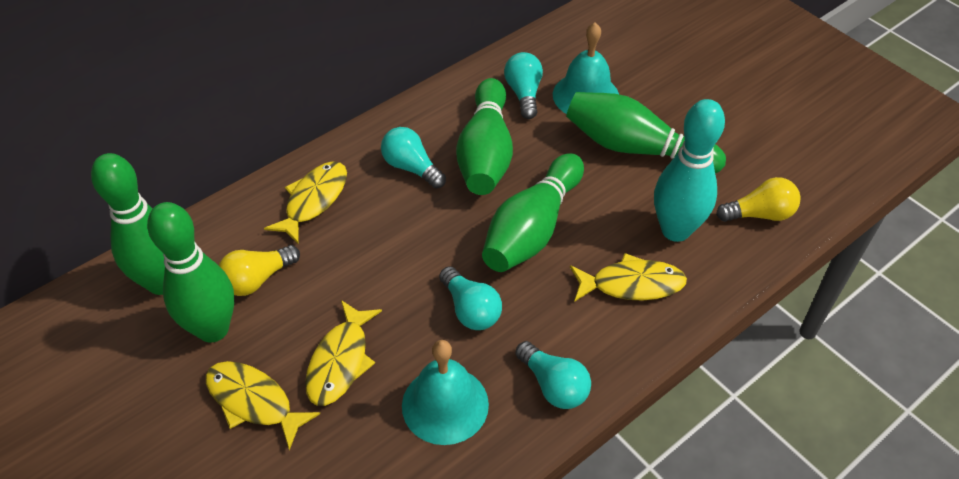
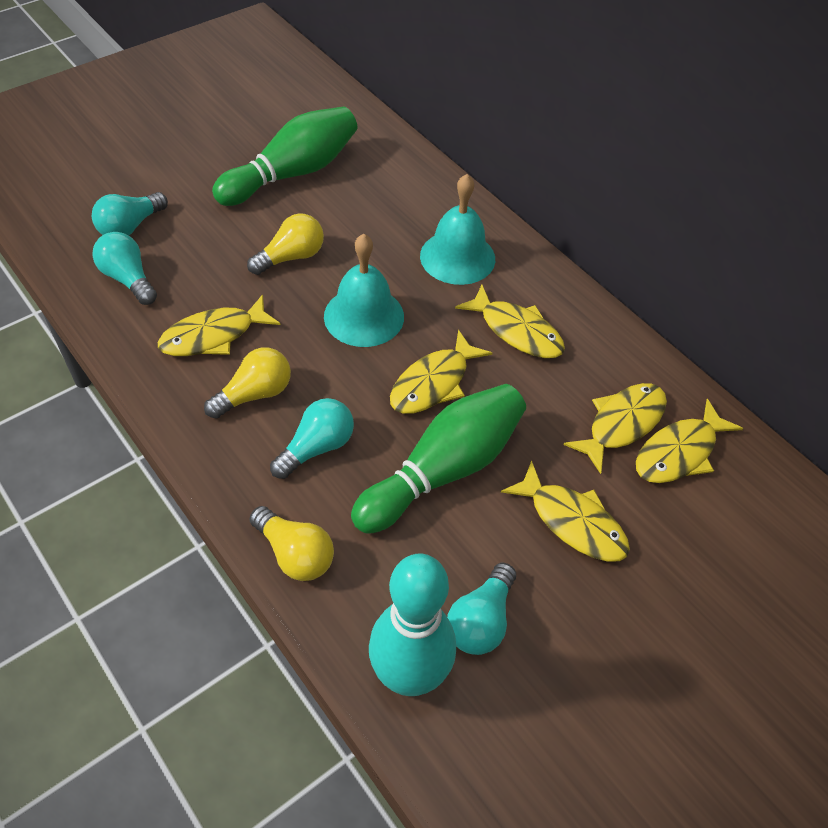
green bowling pin: 5 -> 2
yellow fish: 4 -> 6
yellow light bulb: 2 -> 3

